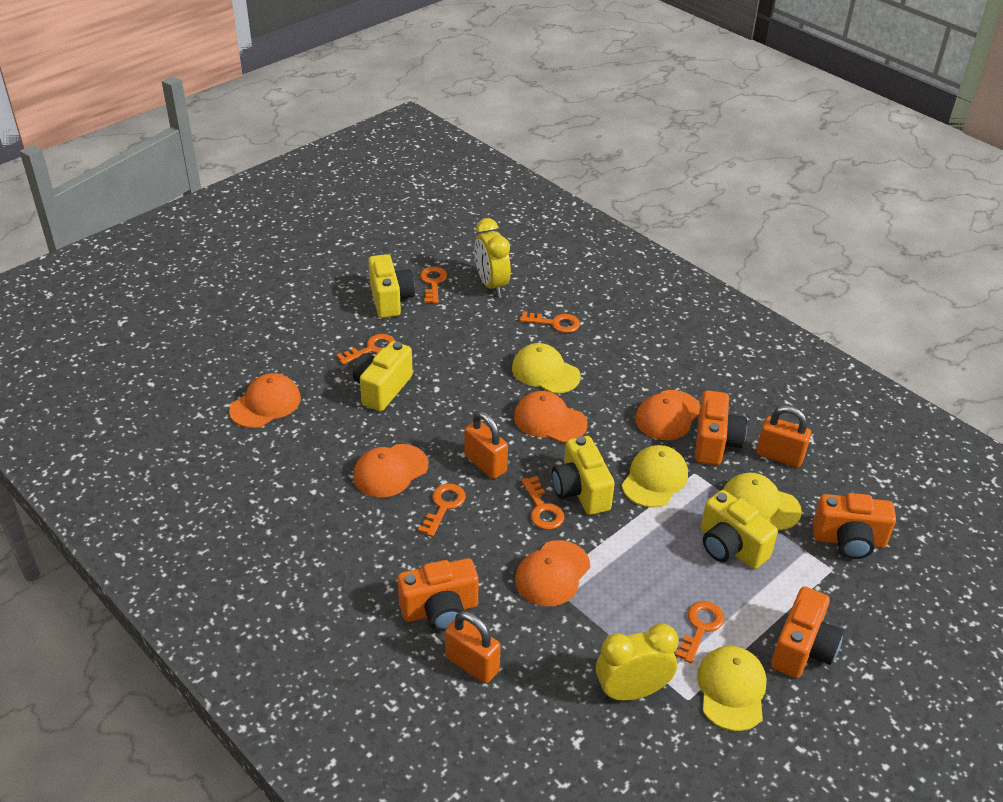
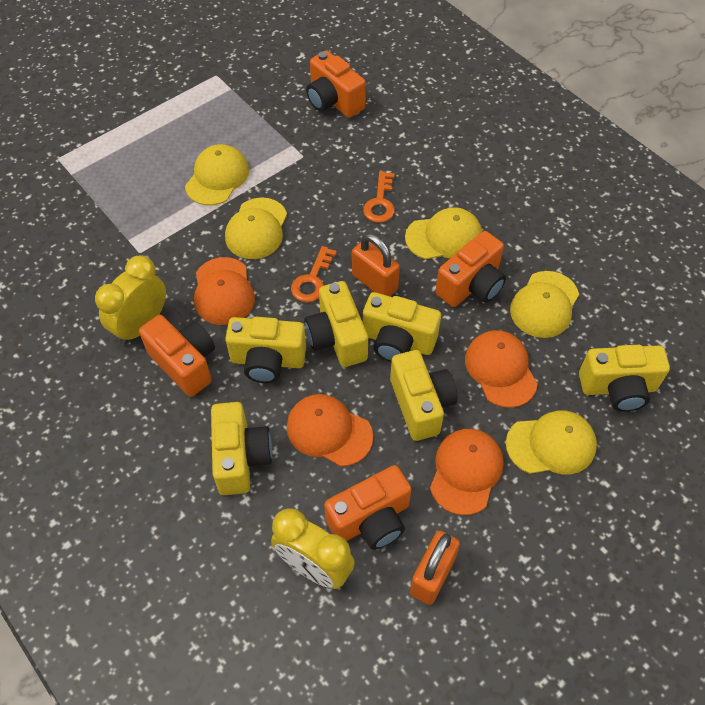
orange cap: 5 -> 4
orange key: 6 -> 2
orange padlock: 3 -> 2
yellow camera: 4 -> 6
yellow cap: 4 -> 5

